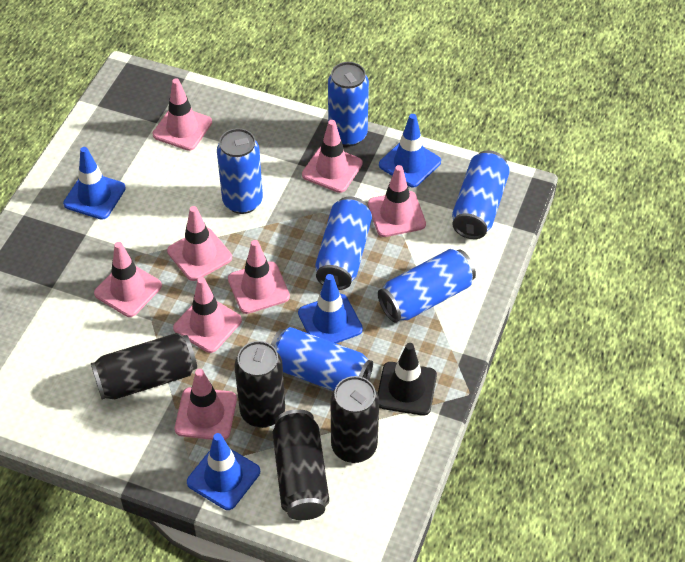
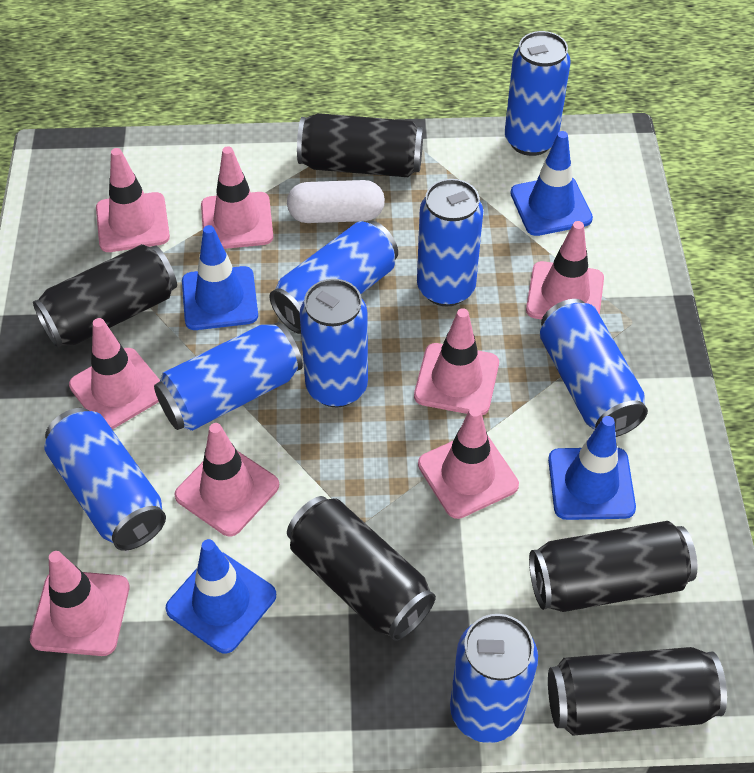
black can: 4 -> 5
black traffic cone: 1 -> 0
blue can: 6 -> 8
white capsule: 0 -> 1

